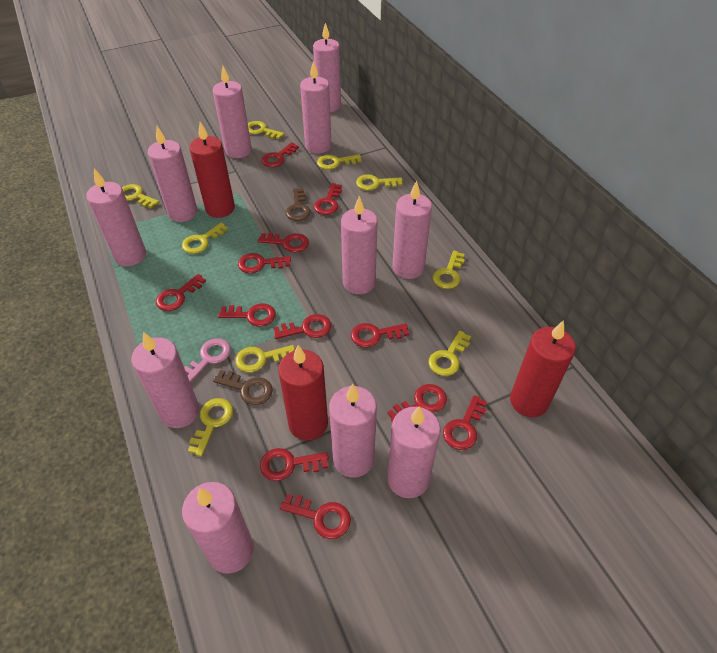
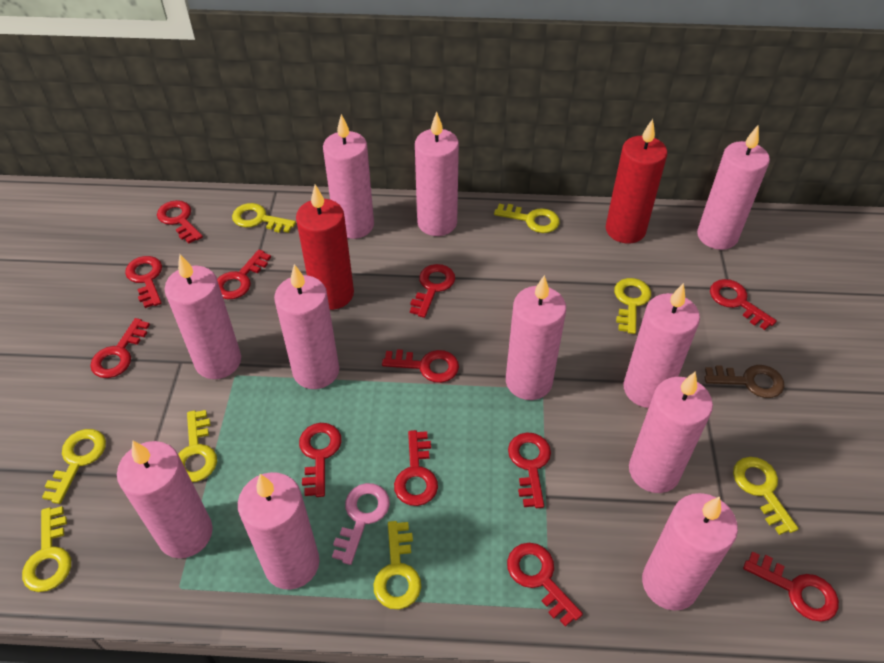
brown key: 2 -> 1
red candle: 3 -> 2
yellow key: 9 -> 8

